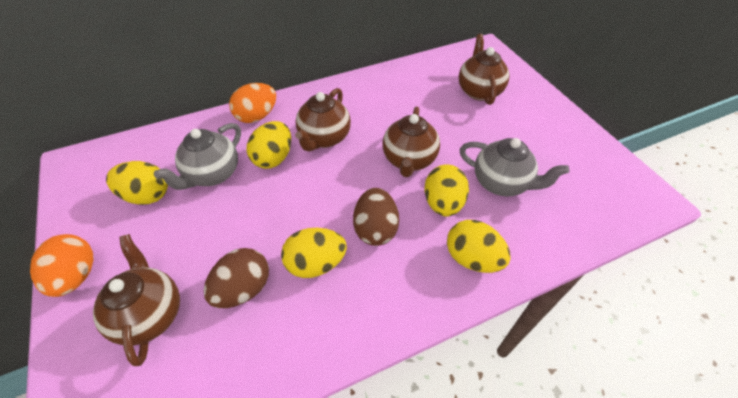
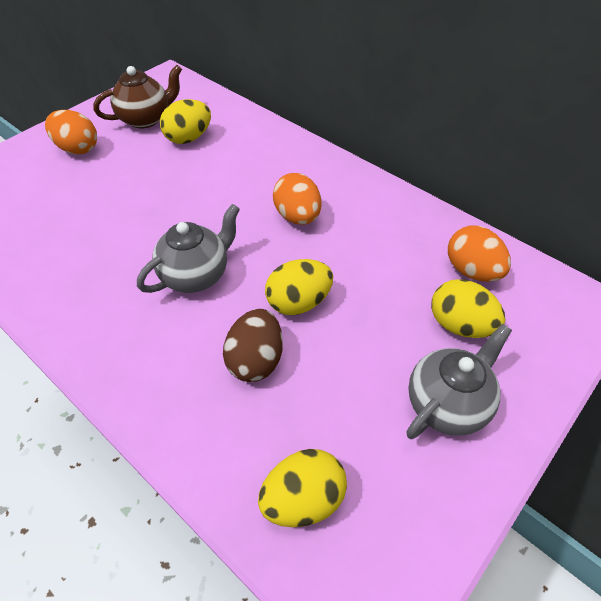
brown egg: 2 -> 1
brown teapot: 4 -> 1
orange egg: 2 -> 3
yellow egg: 5 -> 4

